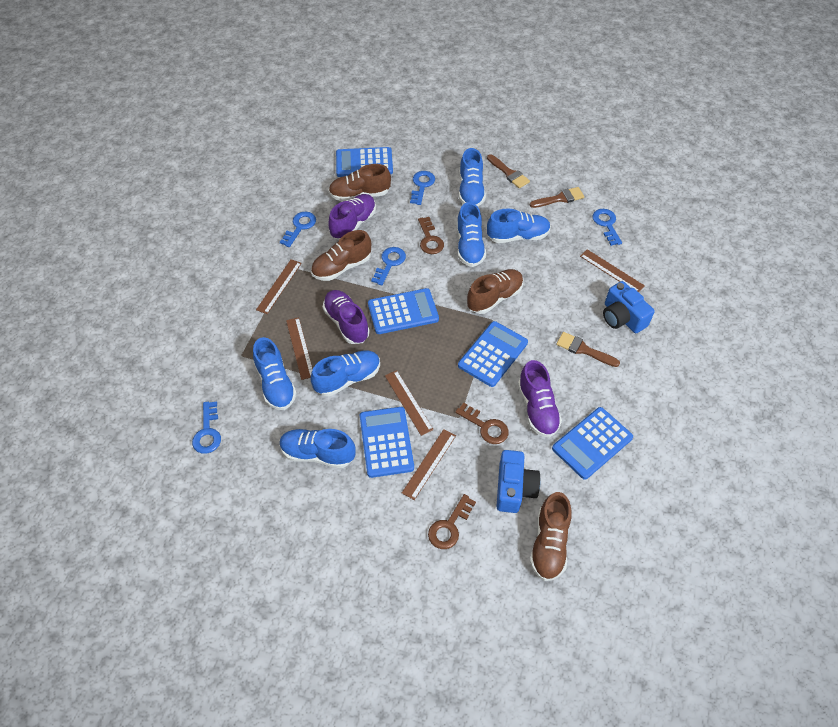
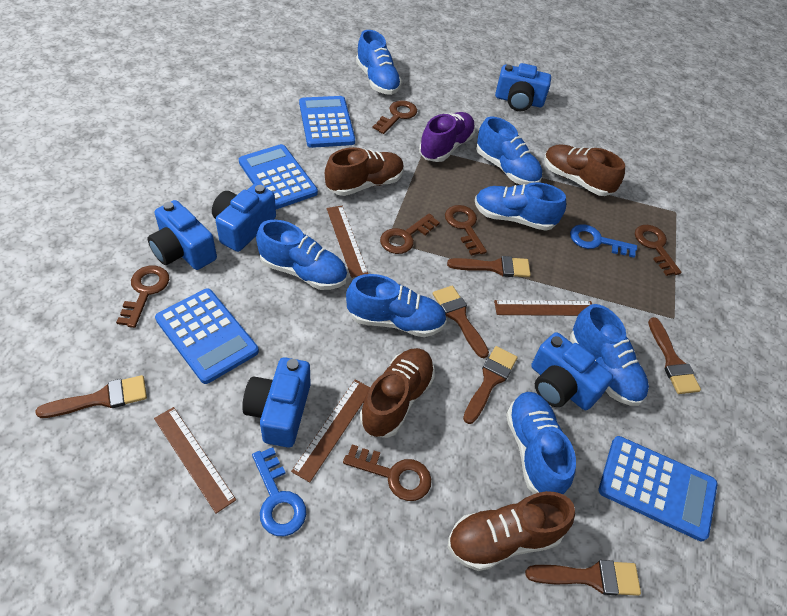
blue calculator: 5 -> 4
blue camera: 2 -> 5
blue key: 5 -> 2
blue shoe: 6 -> 7
brown brush: 3 -> 6
brown key: 3 -> 6
brown ruler: 5 -> 4
purple shoe: 3 -> 1

